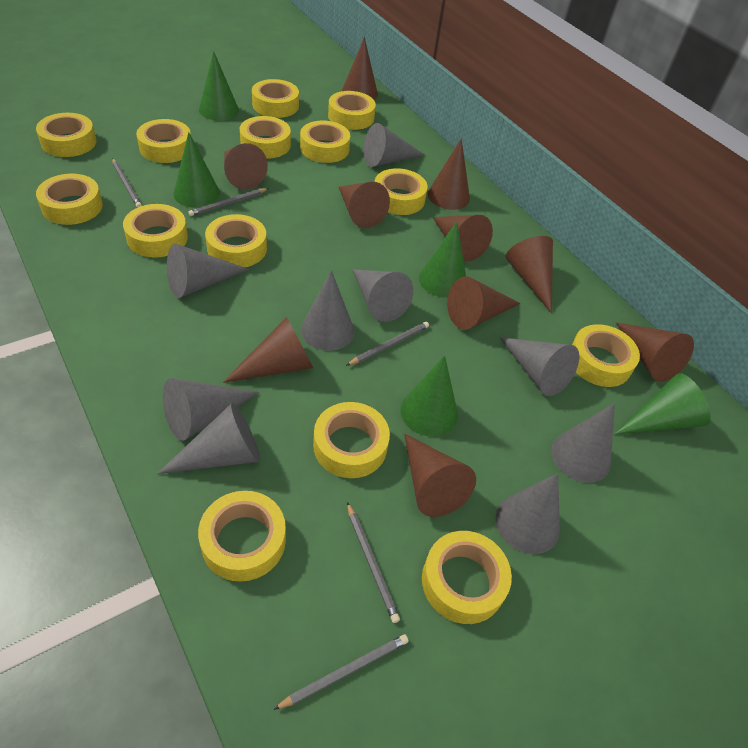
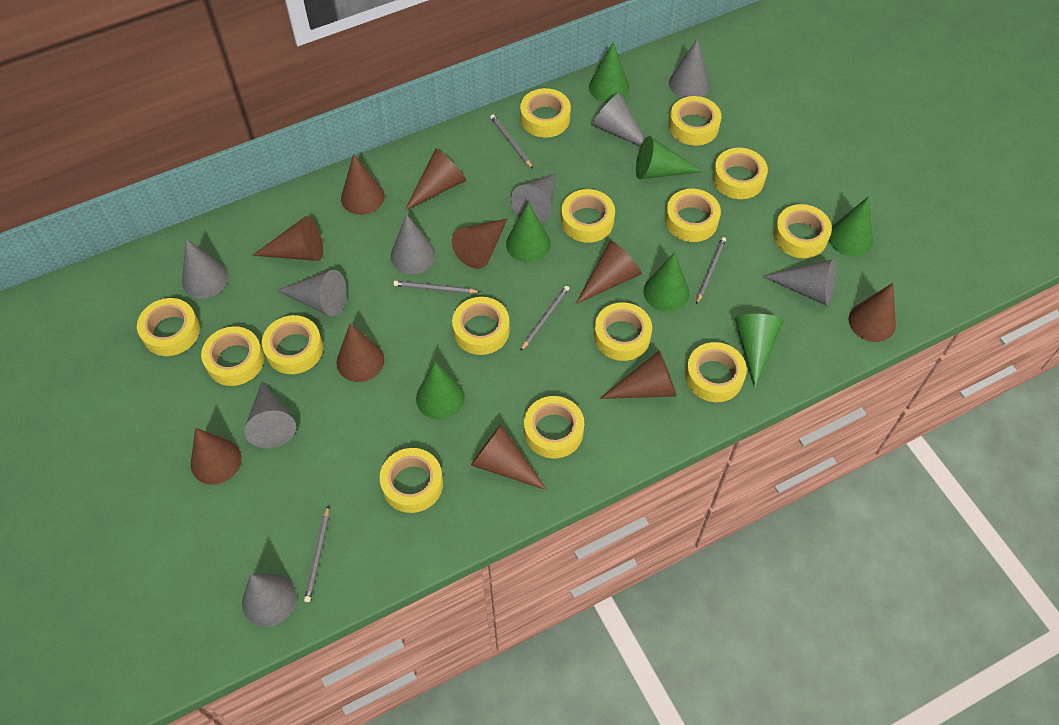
green cone: 5 -> 7

